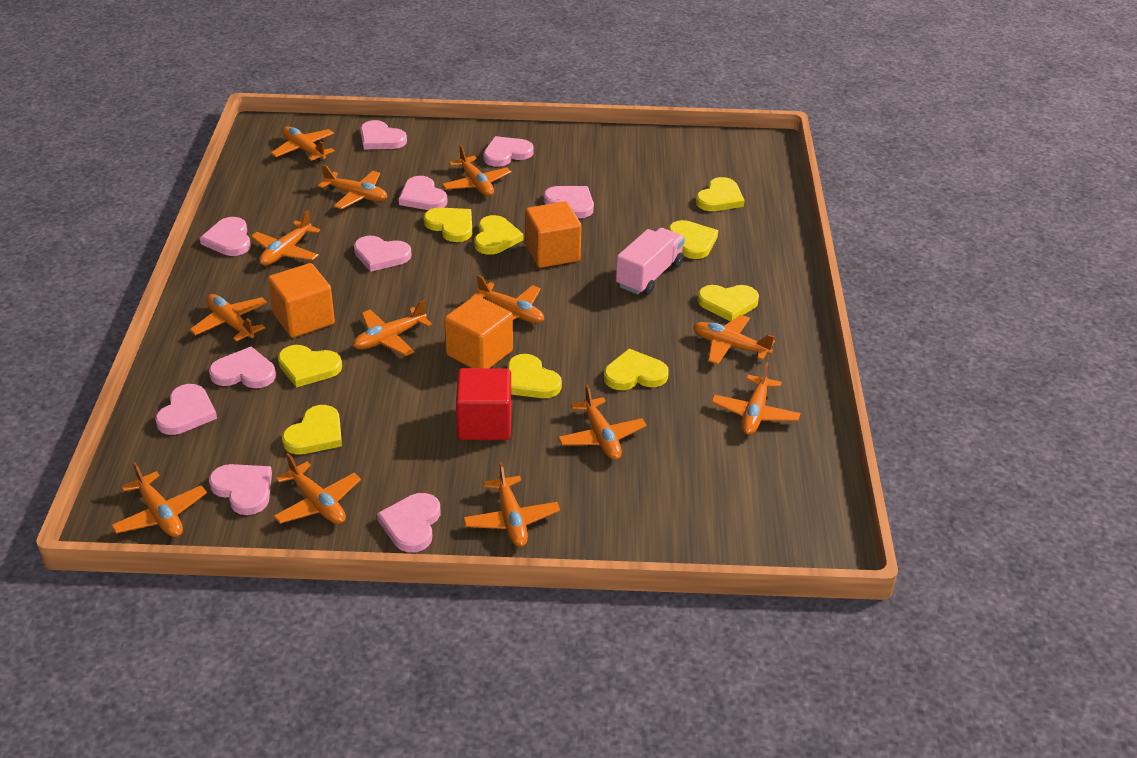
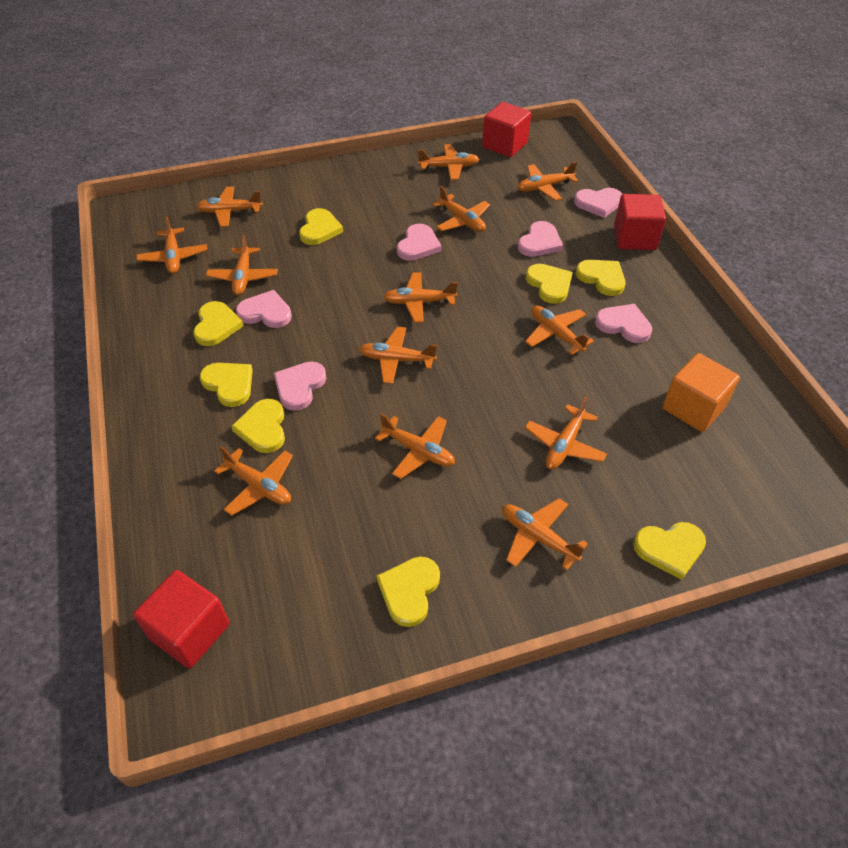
orange cube: 3 -> 1
pink heart: 10 -> 6
pink truck: 1 -> 0
red cube: 1 -> 3
yellow heart: 9 -> 8

